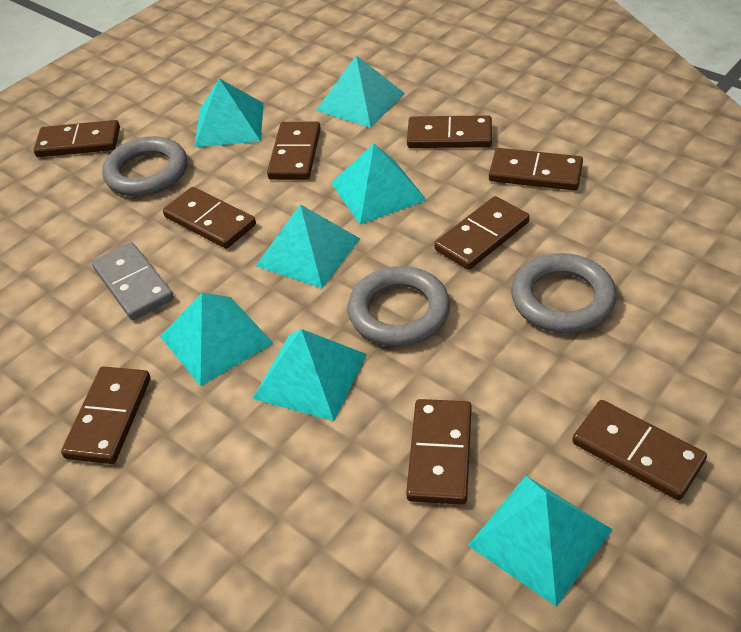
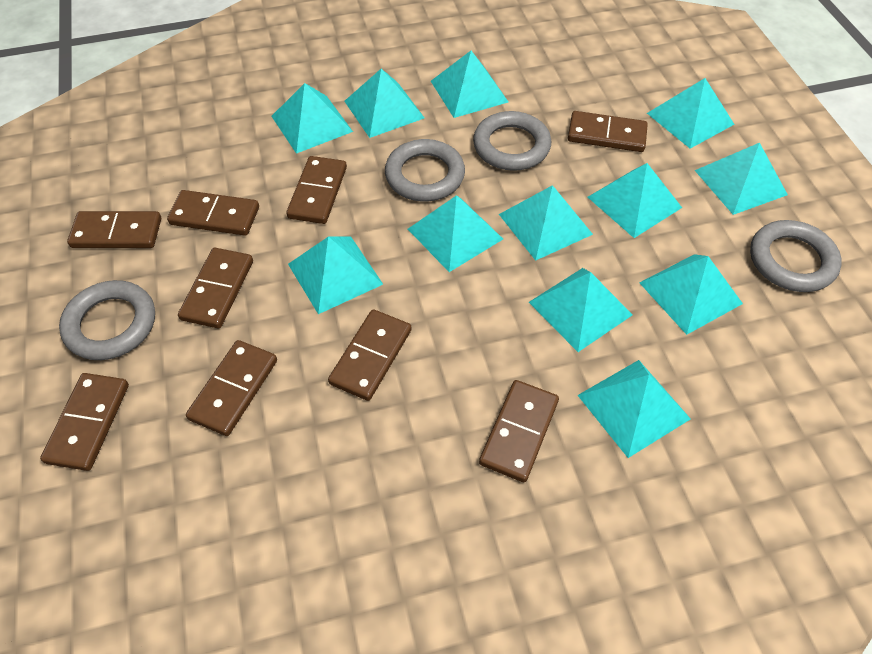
grey domino: 1 -> 0
grey ring: 3 -> 4
turquoise pyramid: 7 -> 12

